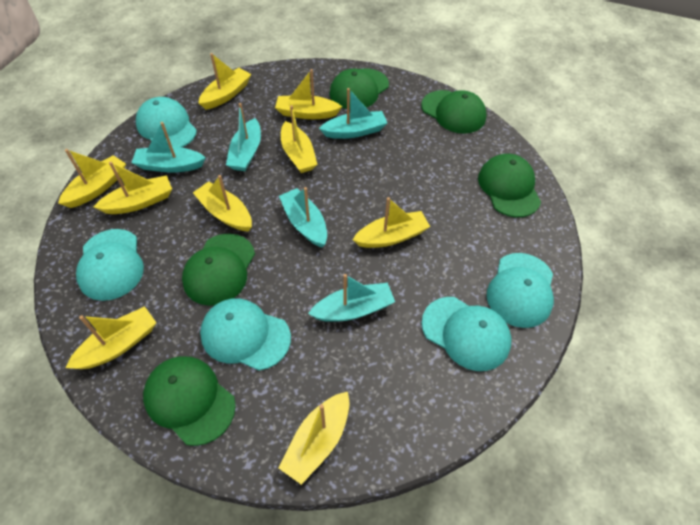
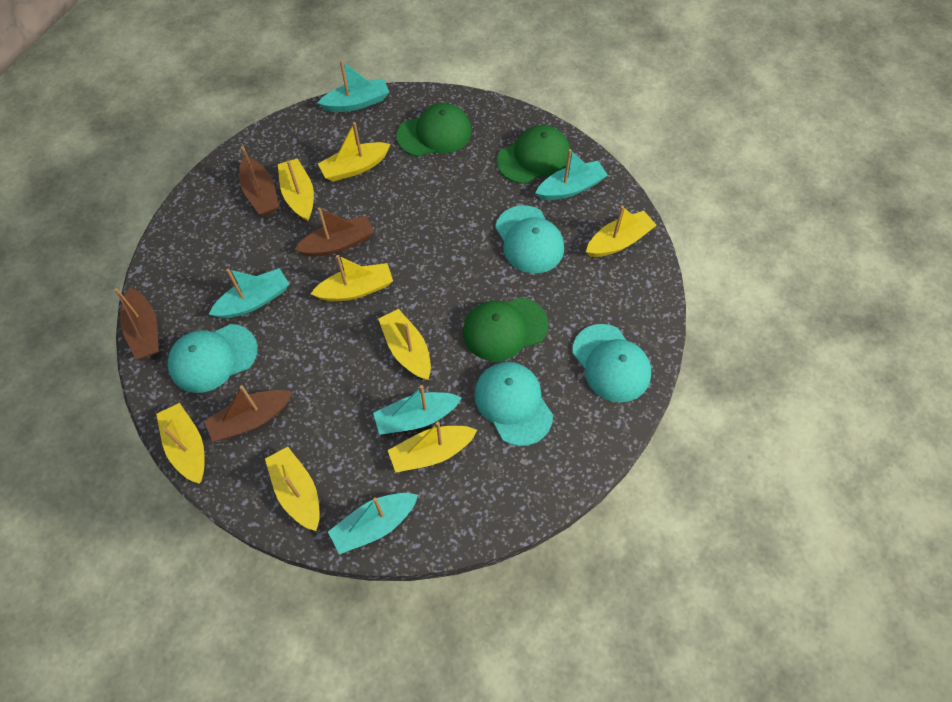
brown boat: 0 -> 4
green cap: 5 -> 3
turquoise cap: 5 -> 4
yellow boat: 9 -> 8

